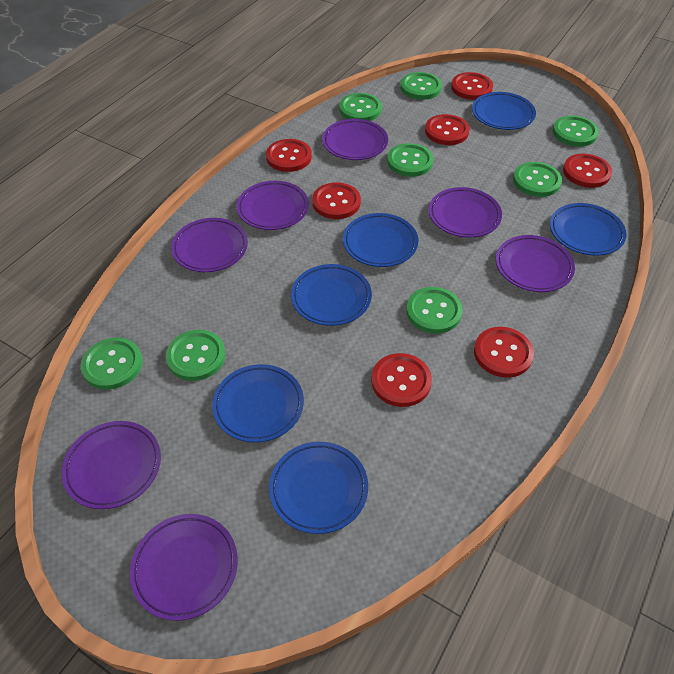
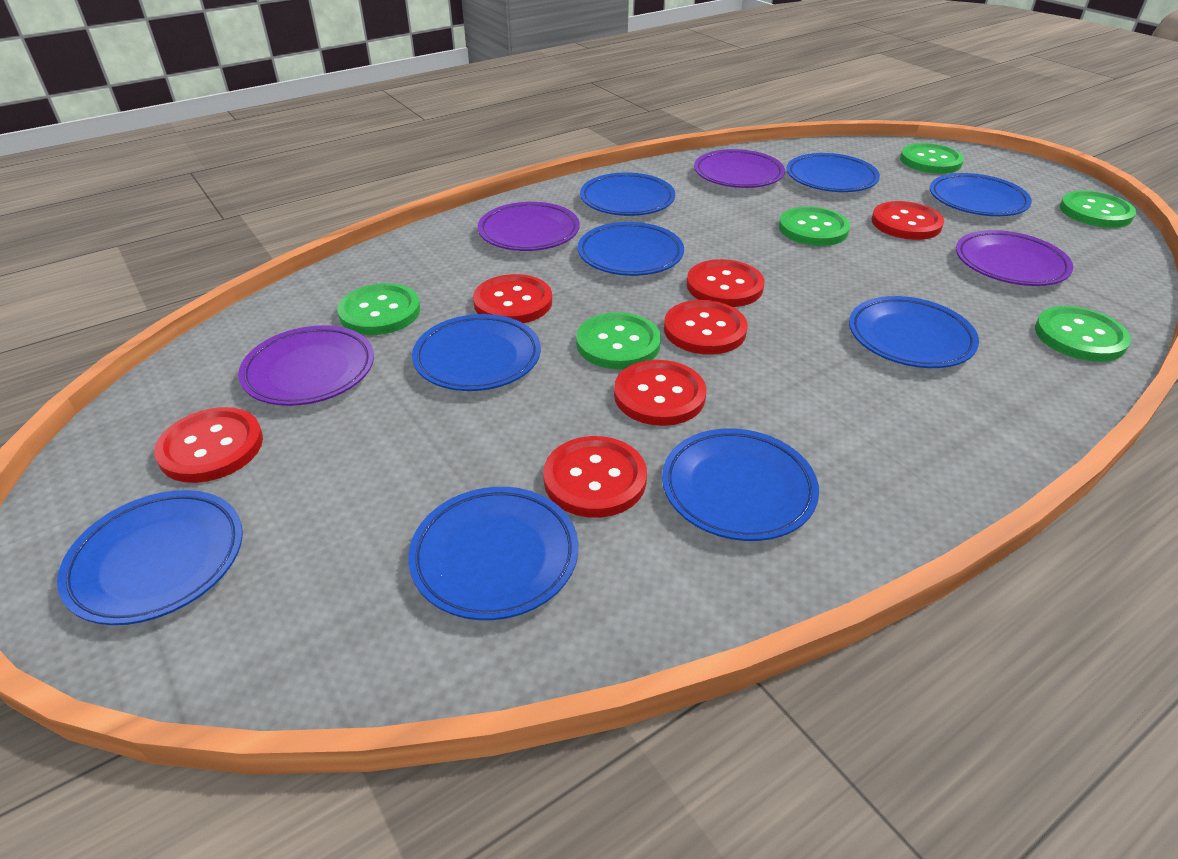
blue plate: 6 -> 9
green button: 8 -> 6
purple plate: 7 -> 4

